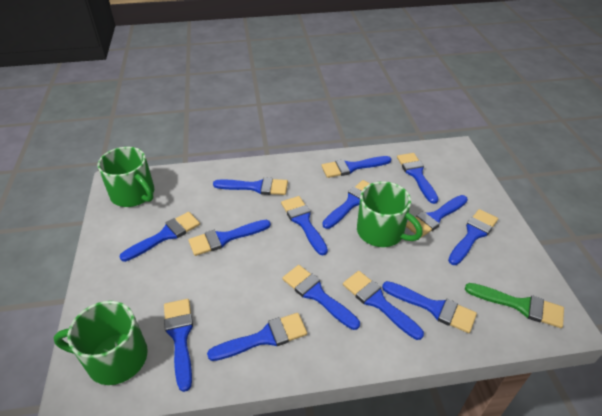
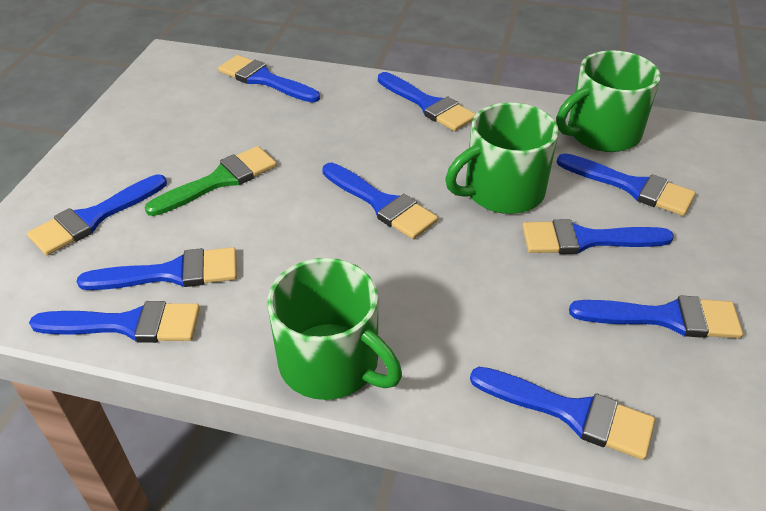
blue brush: 14 -> 10

